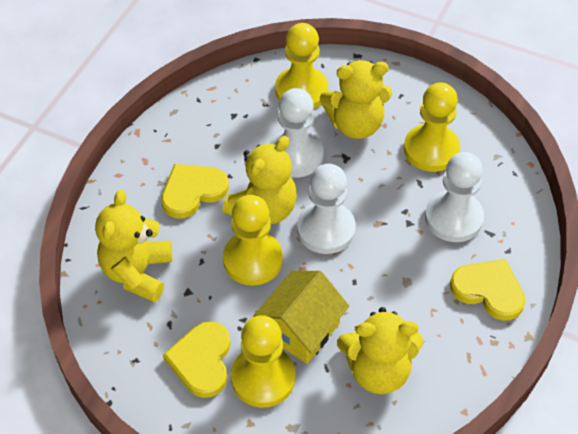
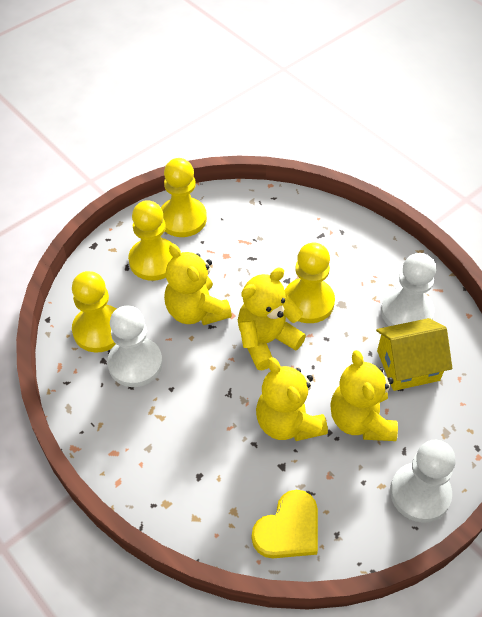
yellow heart: 3 -> 1

